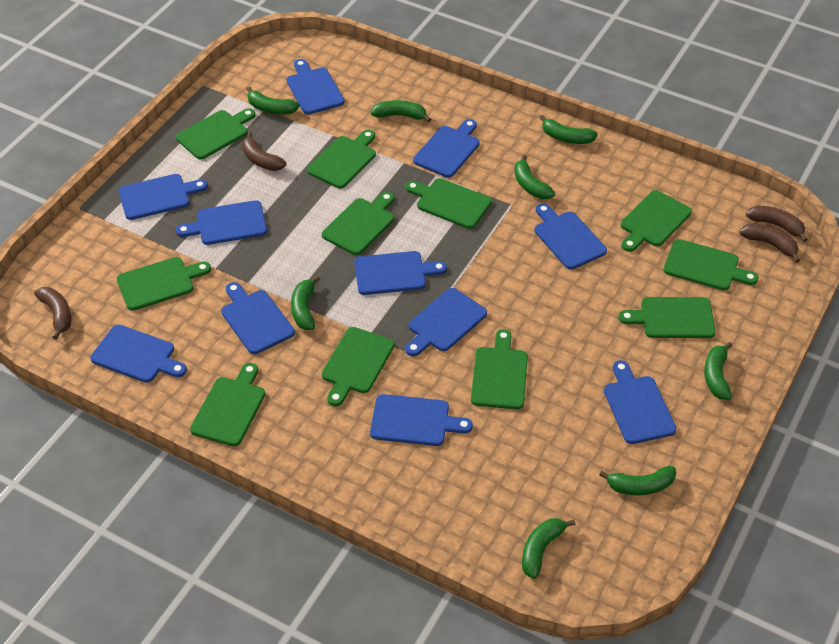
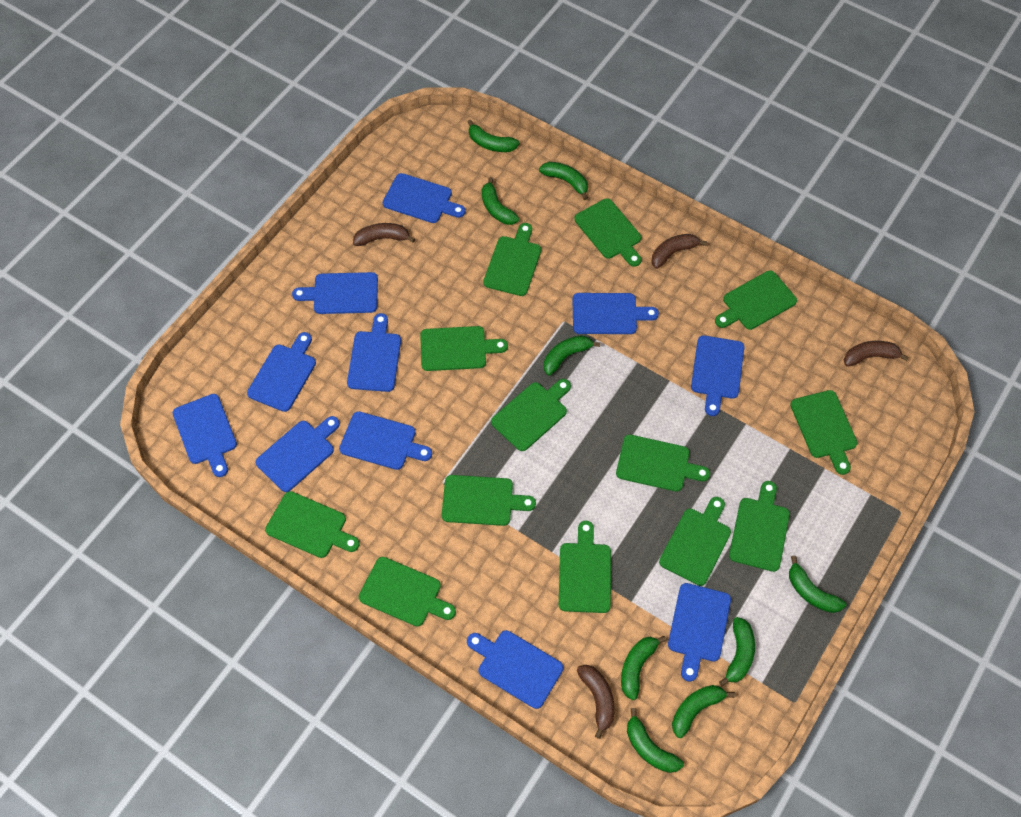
green banana: 8 -> 9
green cutting board: 11 -> 13

